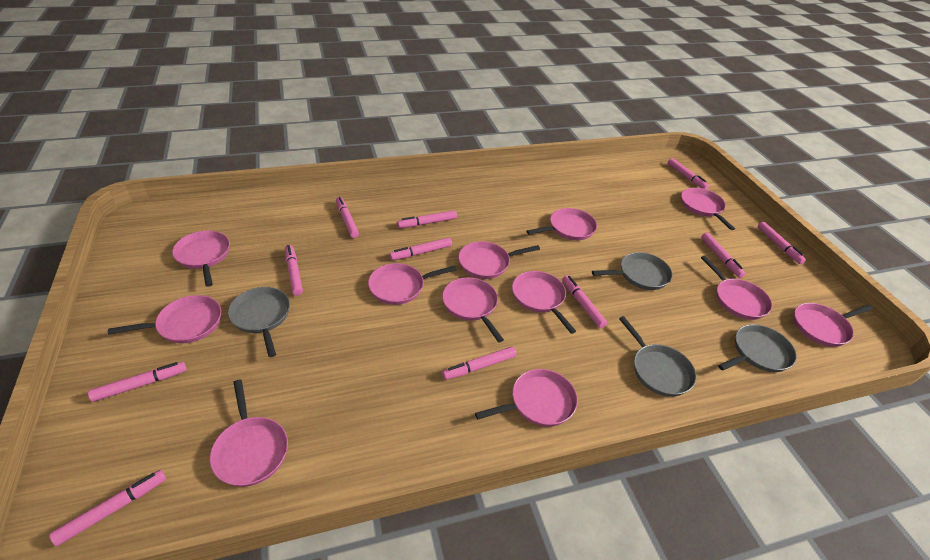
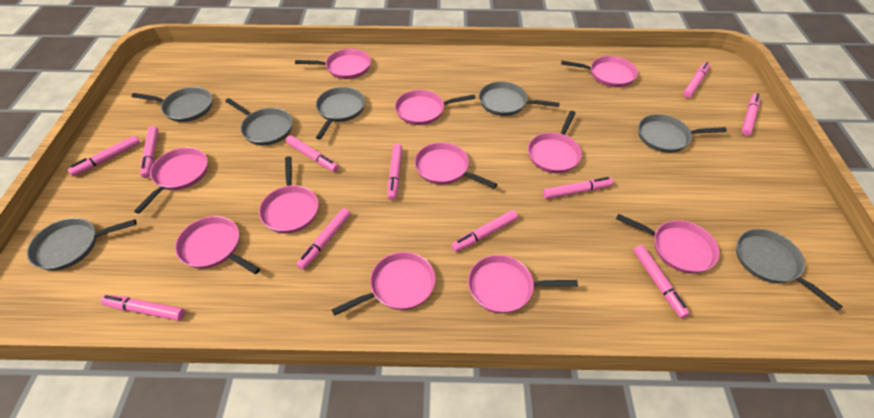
grey pan: 4 -> 7
pink pan: 12 -> 11

